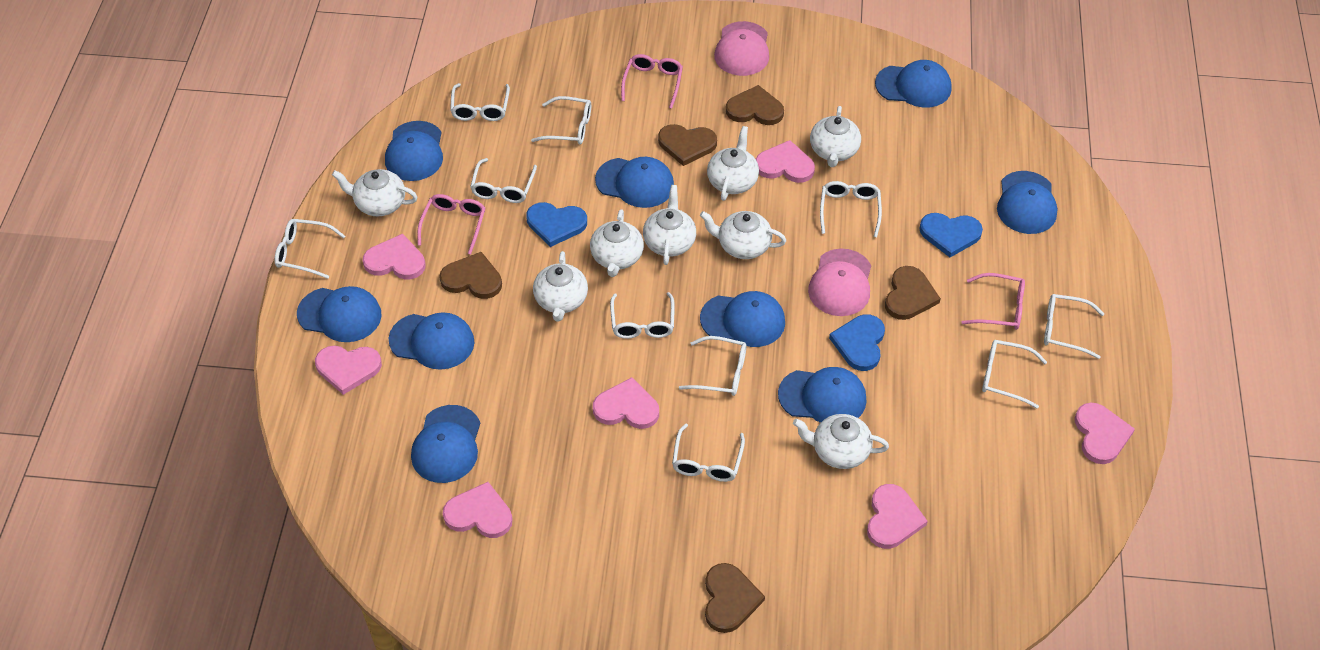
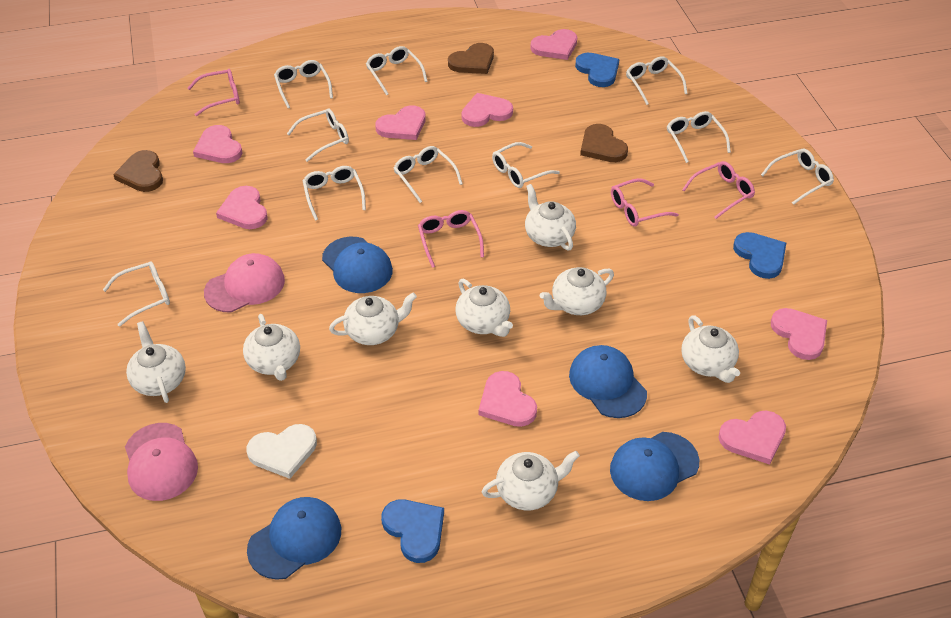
blue cap: 9 -> 4
brown heart: 5 -> 3
pink glasses: 3 -> 4
pink heart: 7 -> 8
white heart: 0 -> 1

